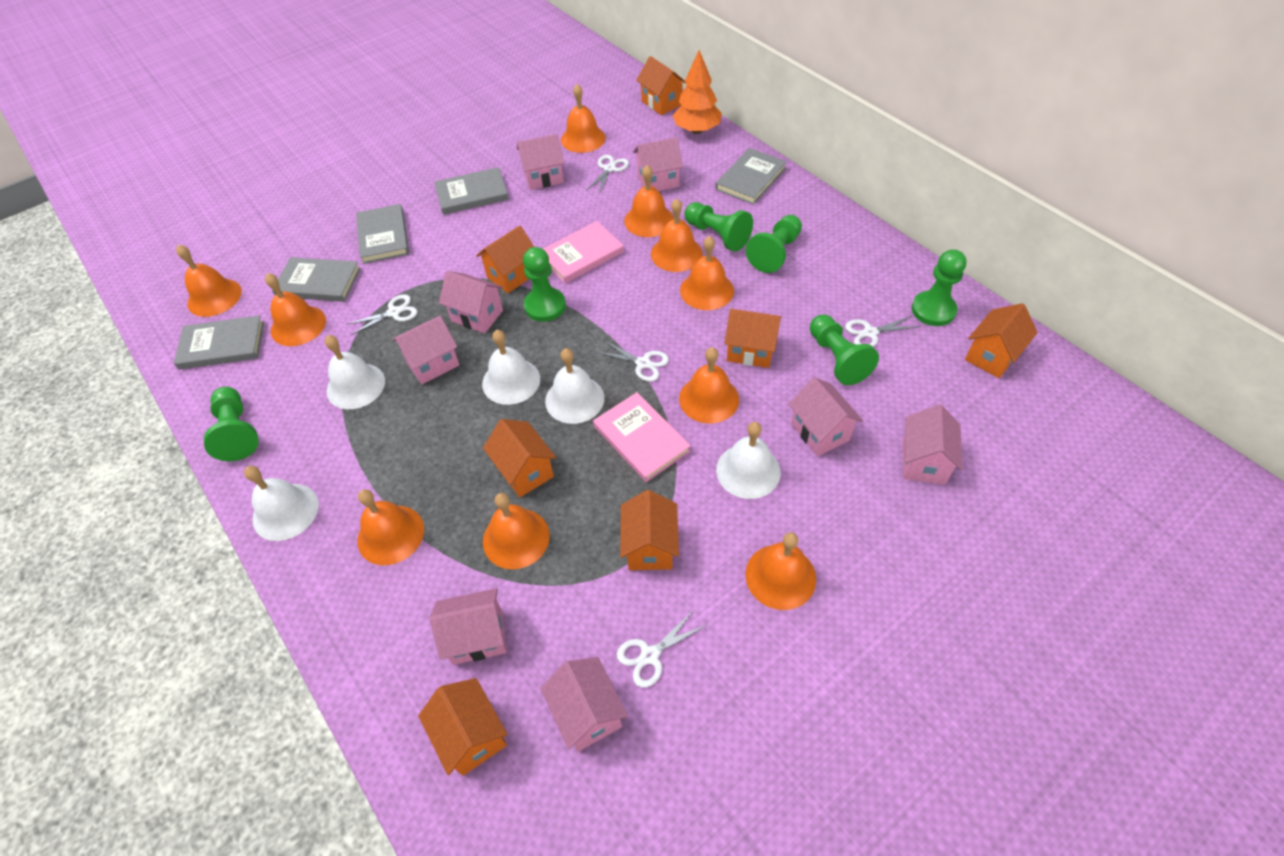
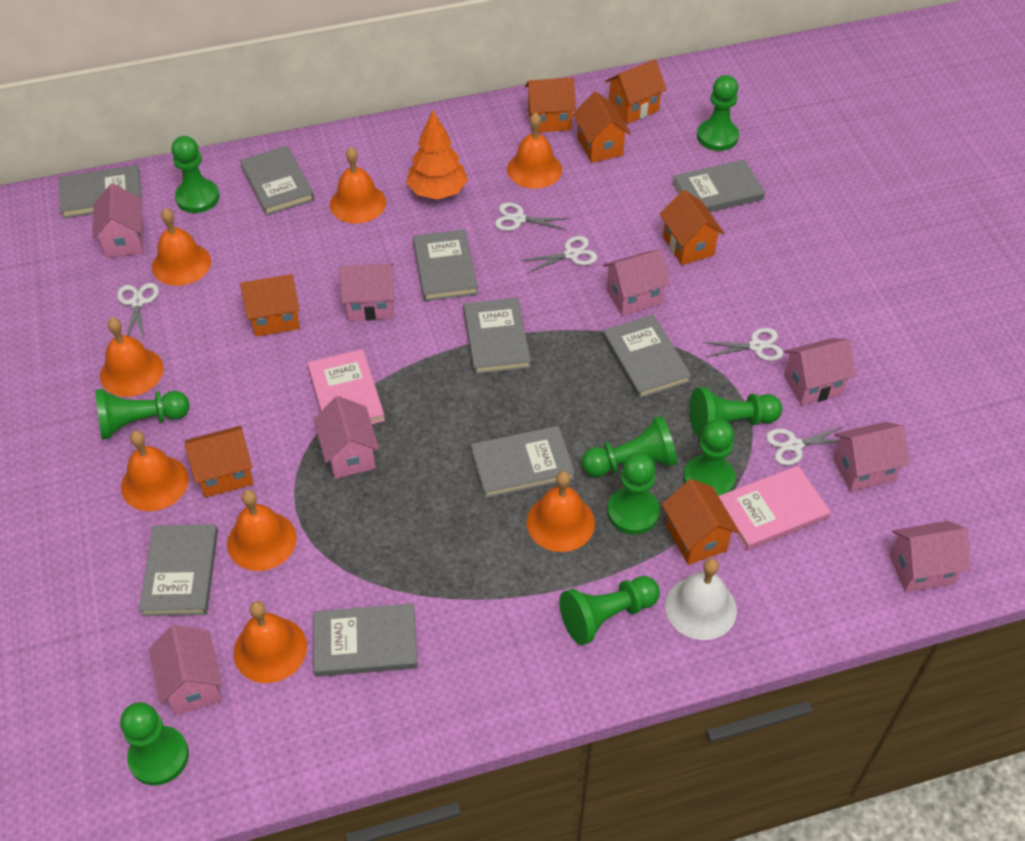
green pawn: 6 -> 9
grey book: 5 -> 9
orange bell: 10 -> 8
white bell: 5 -> 1

